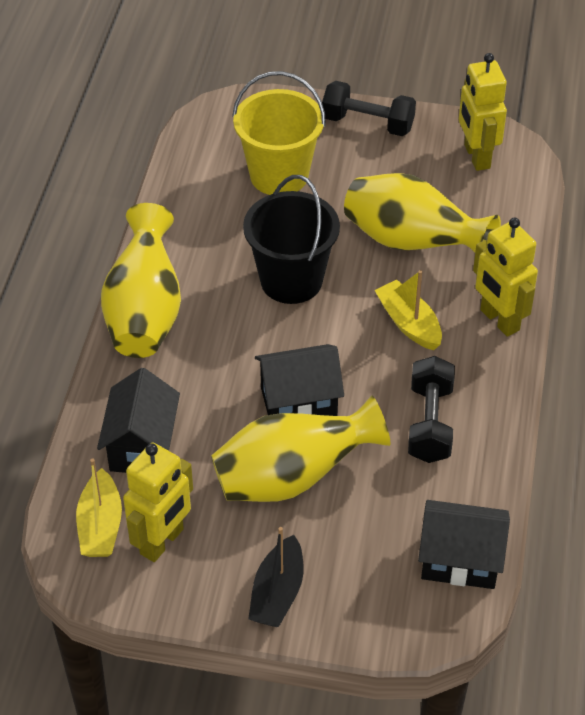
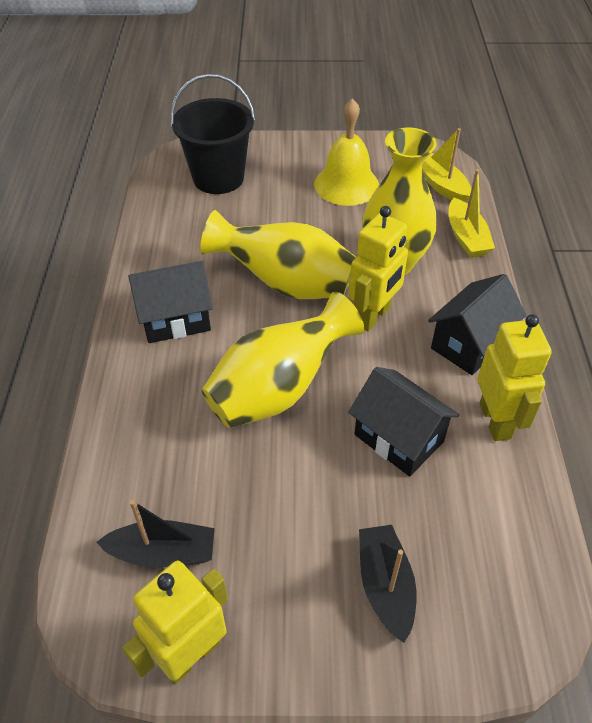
black boat: 1 -> 2
black dumbbell: 2 -> 0
yellow bell: 0 -> 1
yellow bucket: 1 -> 0

